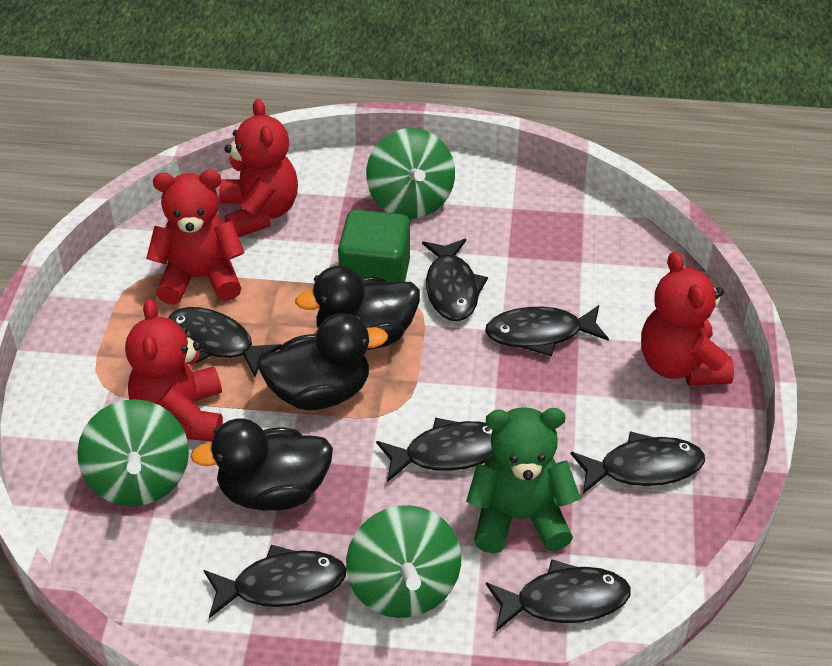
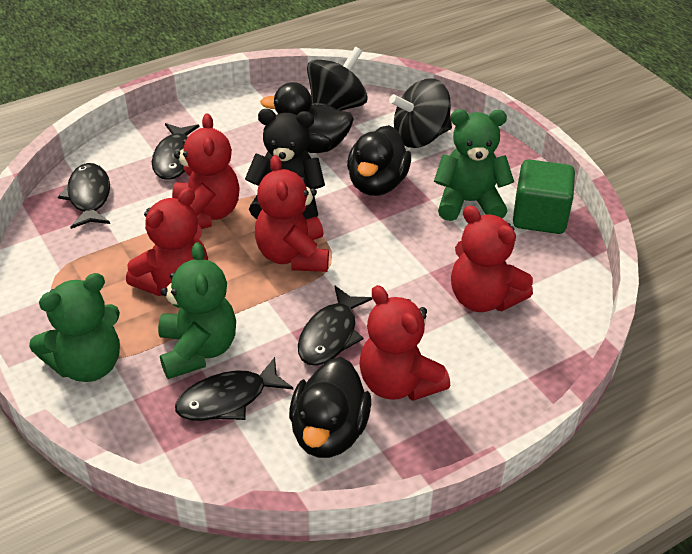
black fish: 7 -> 4
black spinning top: 0 -> 2
black teddy bear: 0 -> 1
green spinning top: 3 -> 0
green teddy bear: 1 -> 3
red teddy bear: 4 -> 5

